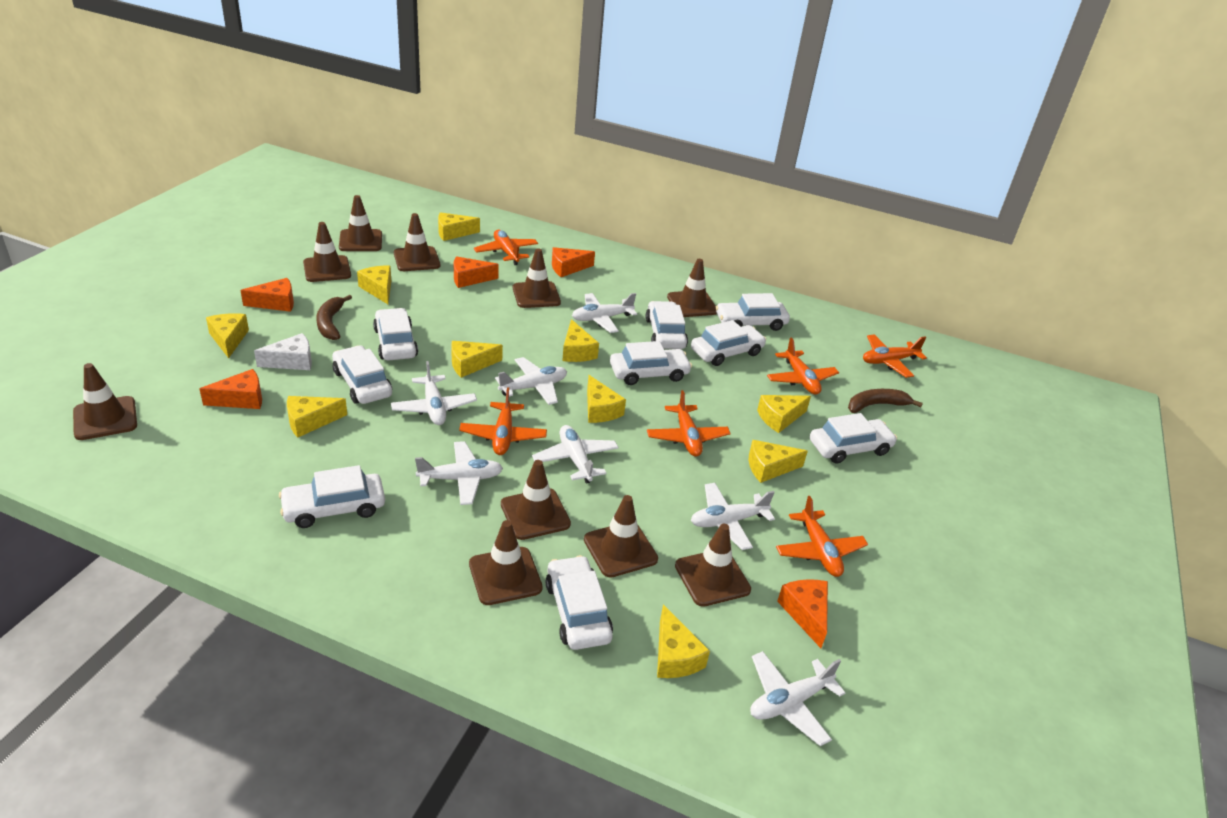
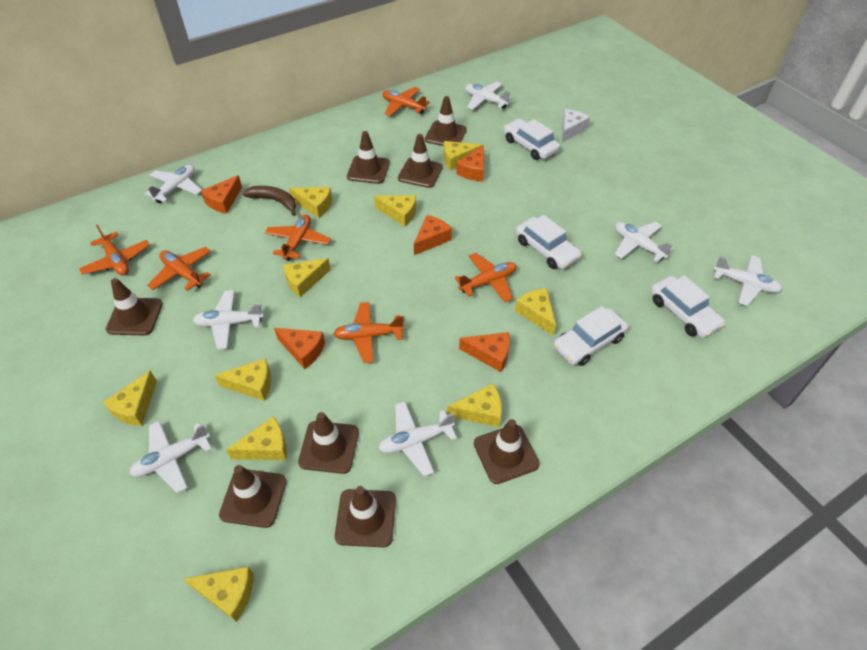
brown banana: 2 -> 1
brown traffic cone: 10 -> 8
white car: 9 -> 4

